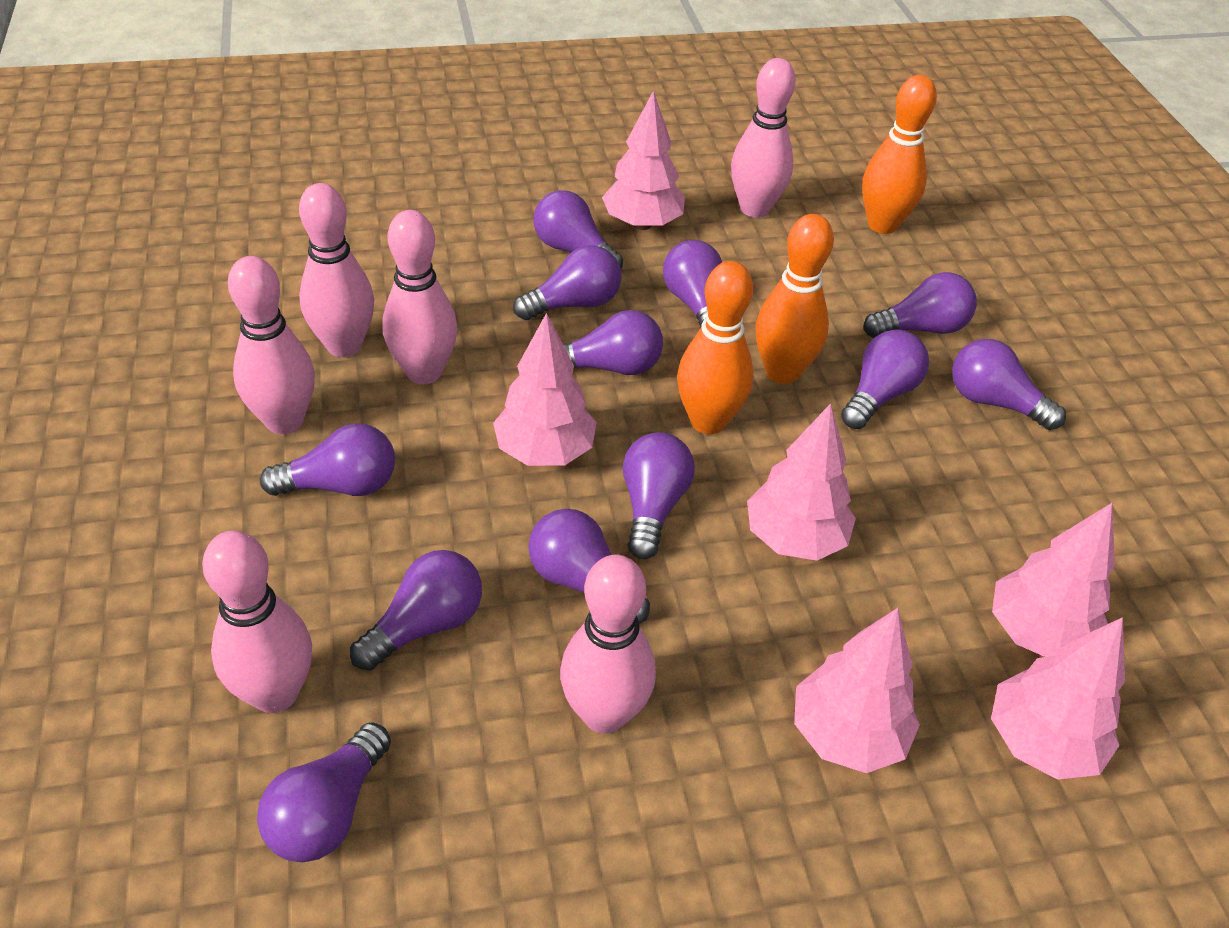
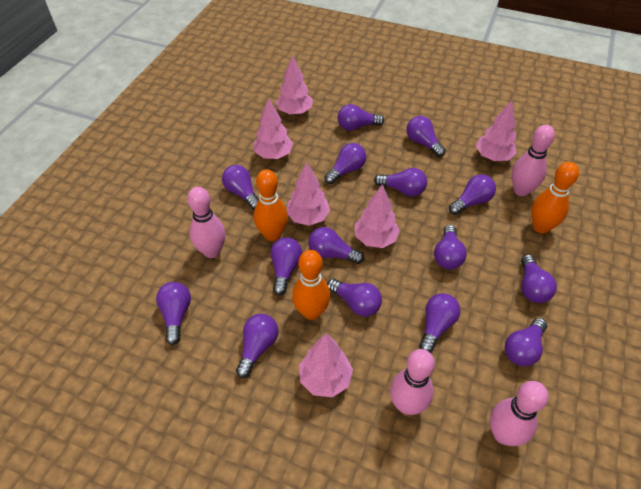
pink bowling pin: 6 -> 4
purple light bulb: 12 -> 15

